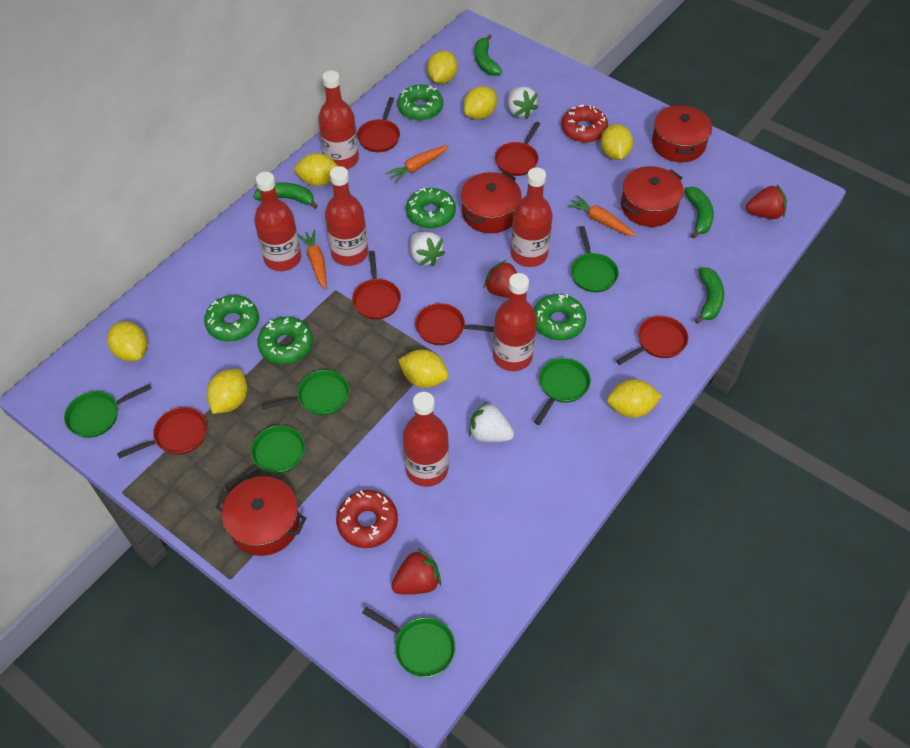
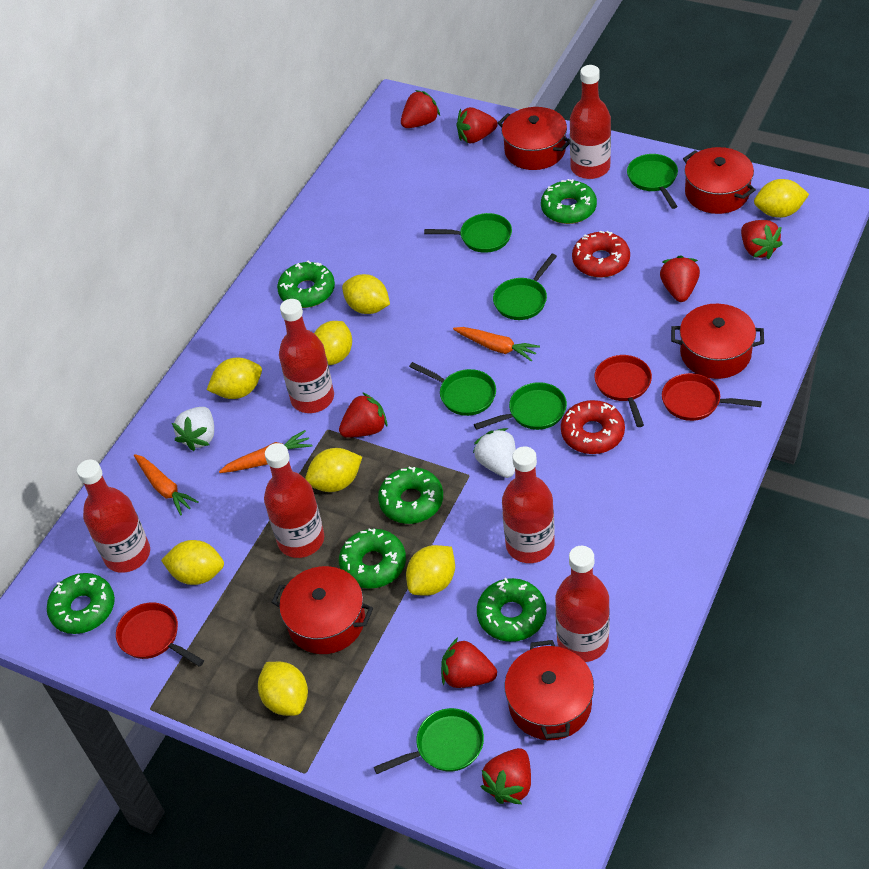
green banana: 4 -> 0
green donut: 5 -> 6
red pan: 6 -> 3
red pot: 4 -> 5
red strawberry: 3 -> 7
white strawberry: 3 -> 2

